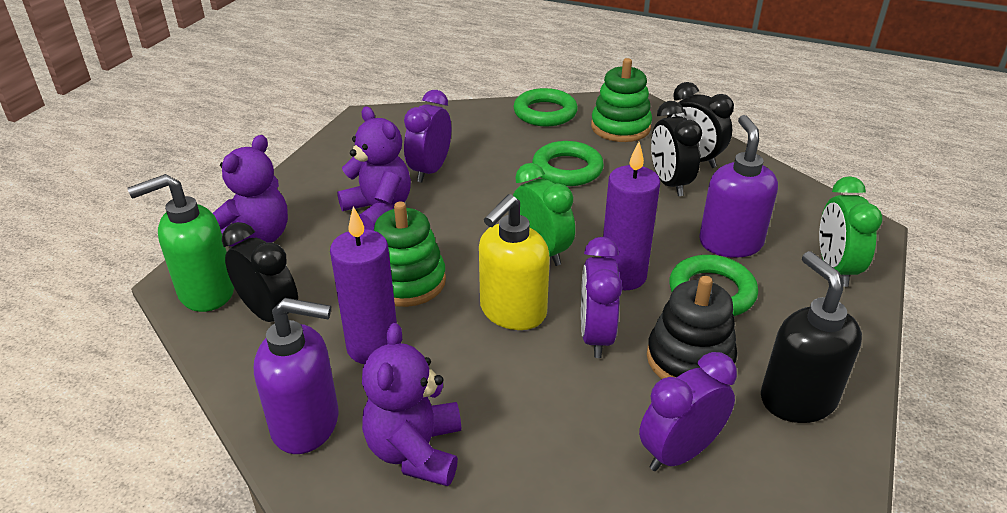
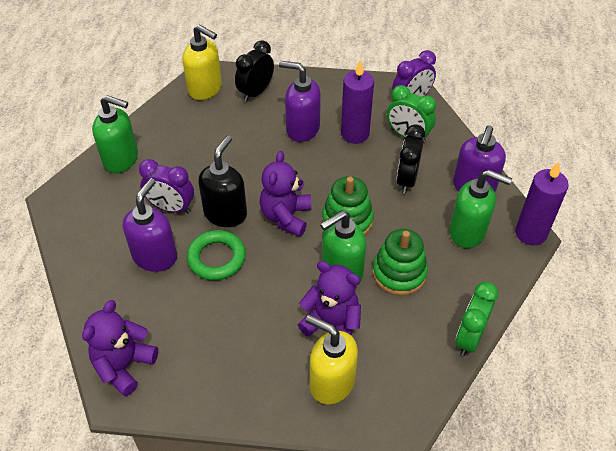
black clock: 3 -> 2
black stacking toy: 1 -> 0
green ring: 3 -> 1
green soap dispenser: 1 -> 3
purple clock: 3 -> 2
purple soap dispenser: 2 -> 3
yellow soap dispenser: 1 -> 2

